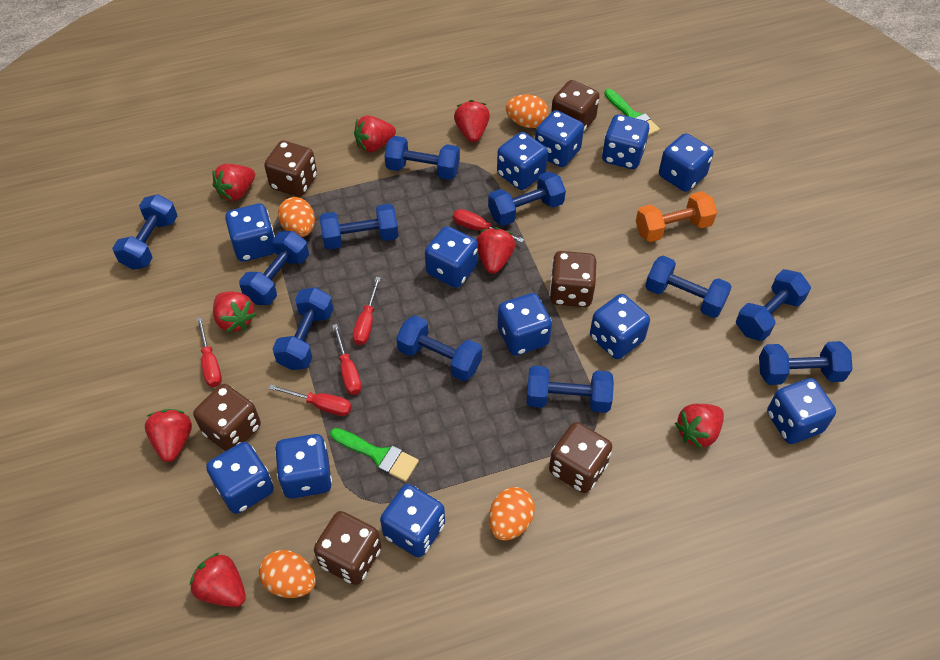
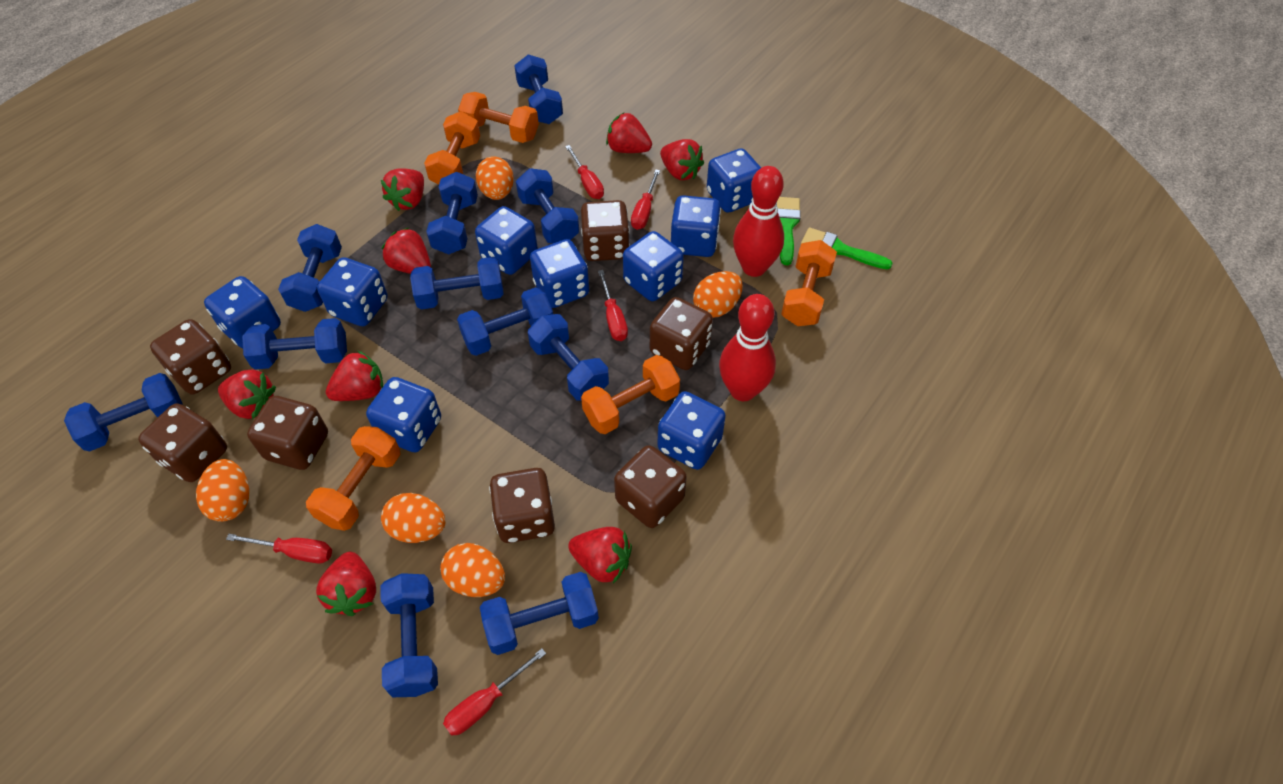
blue dice: 12 -> 9
brown dice: 6 -> 7
orange dumbbell: 1 -> 5
orange egg: 4 -> 5
red bowling pin: 0 -> 2

